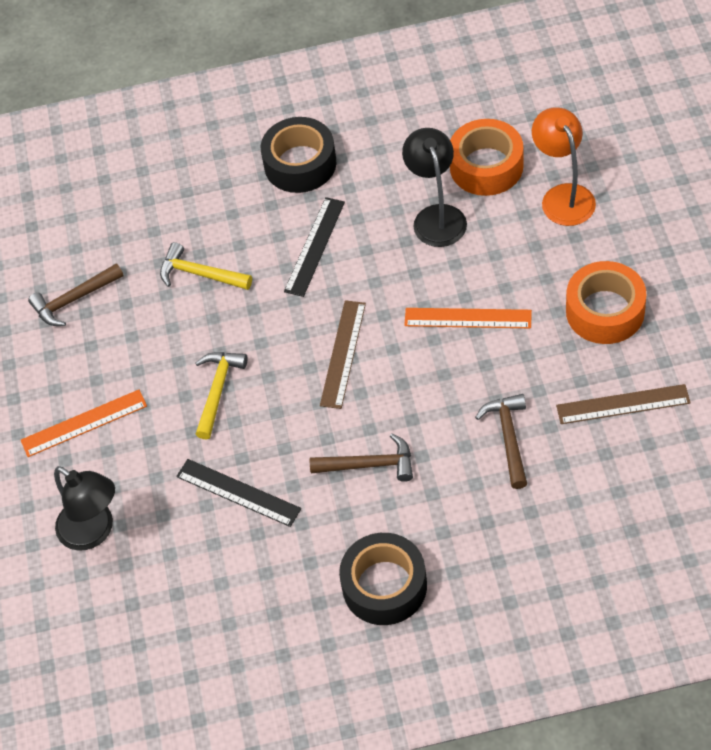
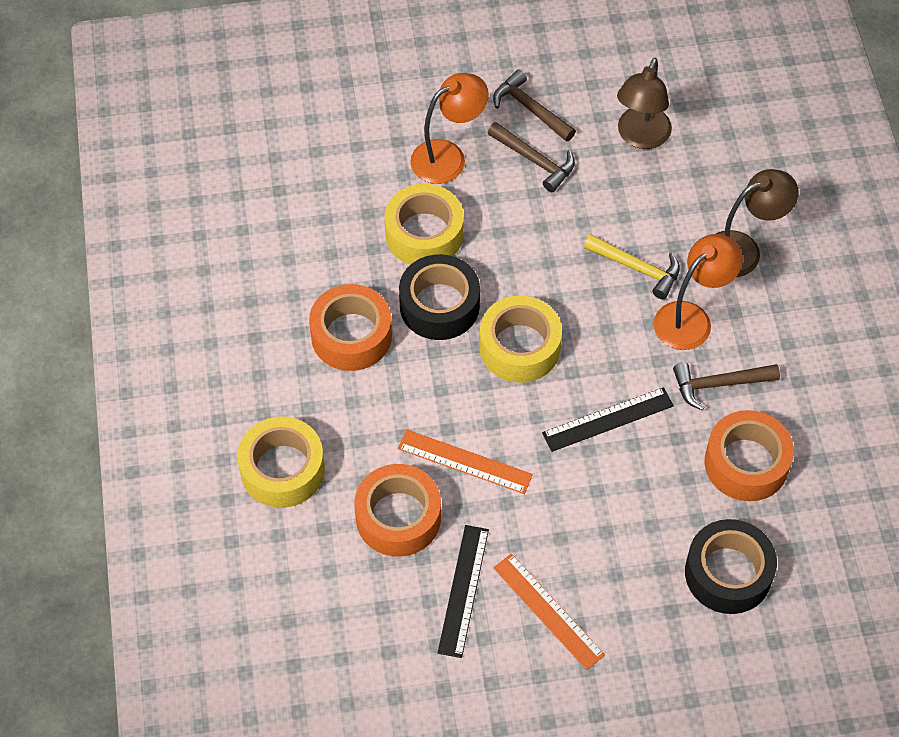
black lamp: 2 -> 0
brown lamp: 0 -> 2
brown ruler: 2 -> 0
orange lamp: 1 -> 2
orange tape: 2 -> 3
yellow hammer: 2 -> 1
yellow tape: 0 -> 3

